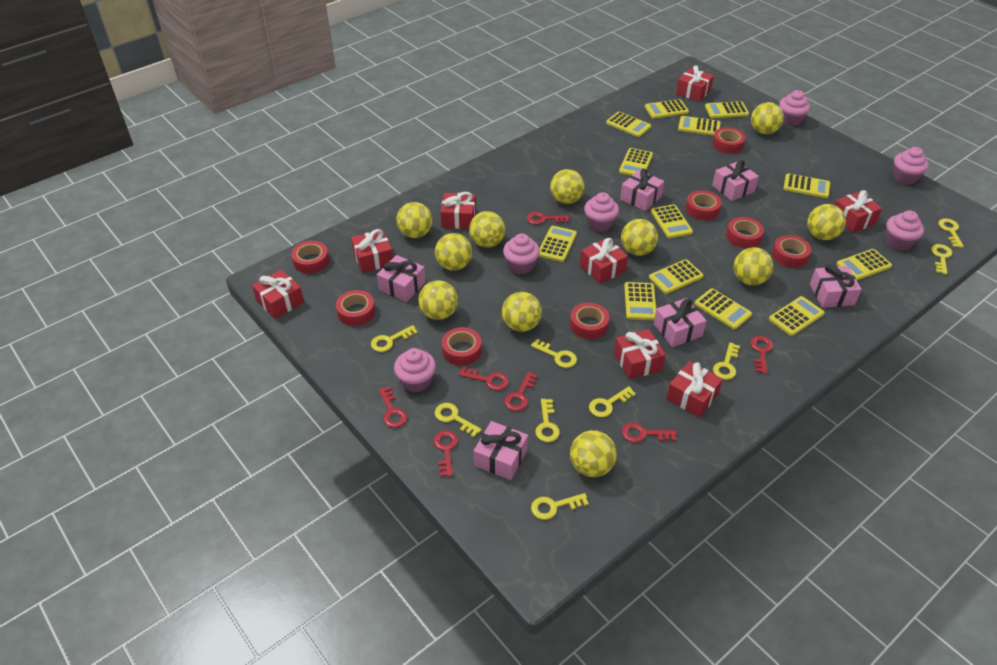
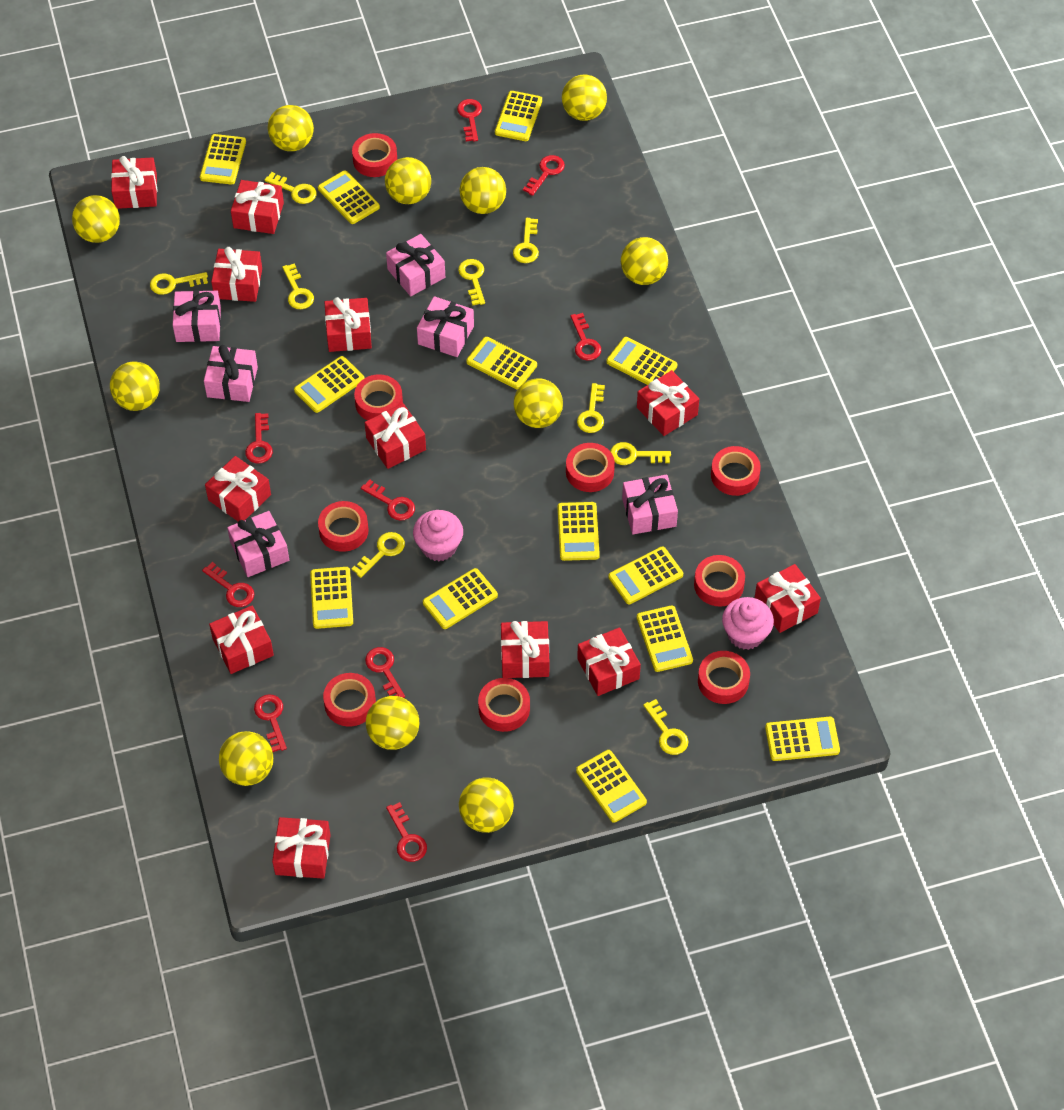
pink cupcake: 6 -> 2
red gift: 8 -> 12
red key: 7 -> 9
red tape: 8 -> 9

